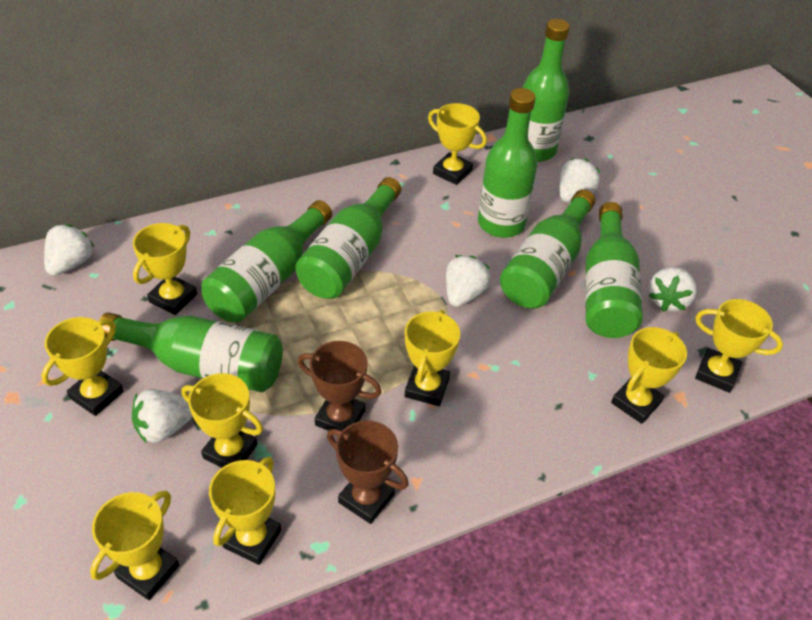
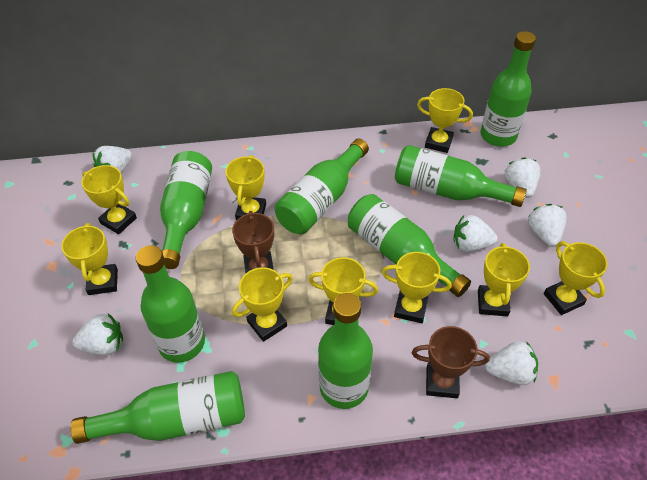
green bottle: 7 -> 8
white strawberry: 5 -> 6

